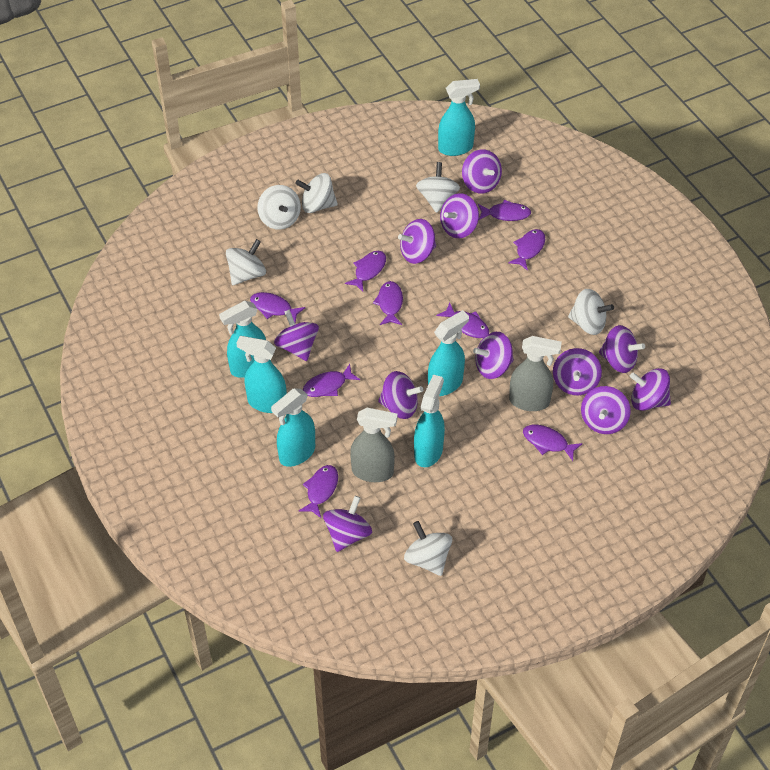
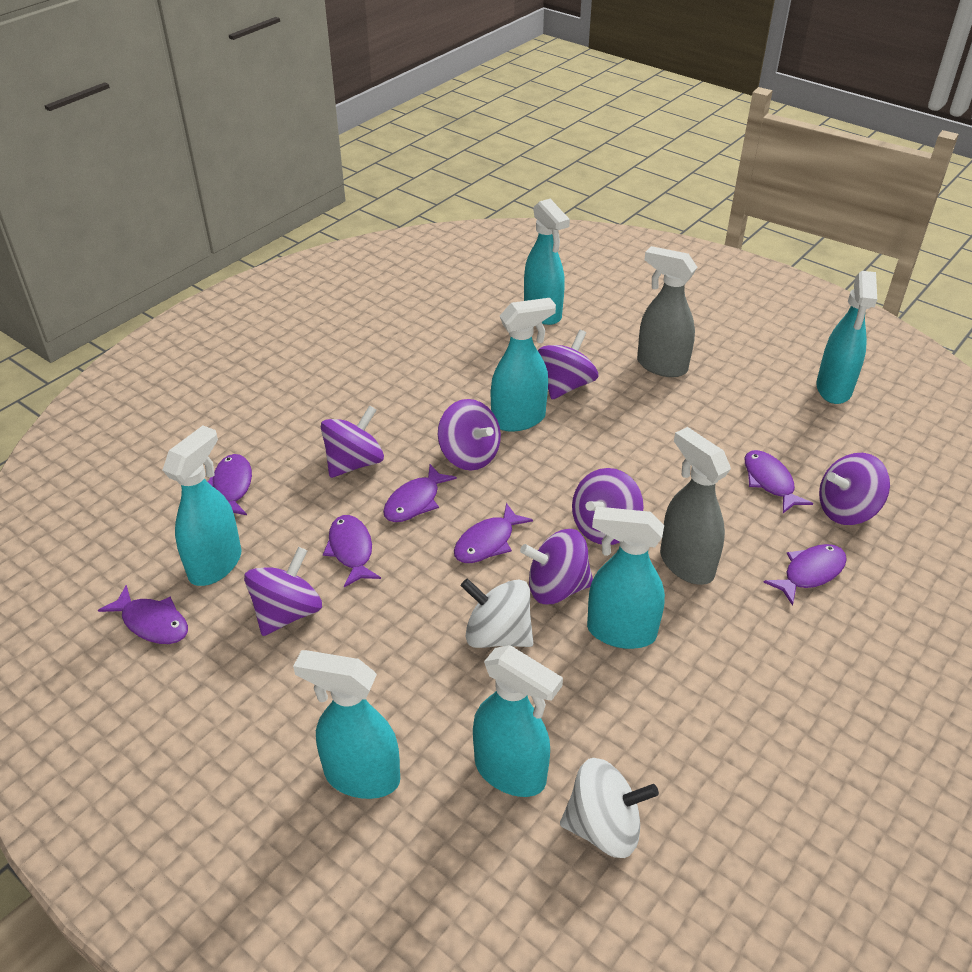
purple fish: 9 -> 7
purple spinning top: 11 -> 7
turquoise spray bottle: 6 -> 7
white spinning top: 6 -> 2

